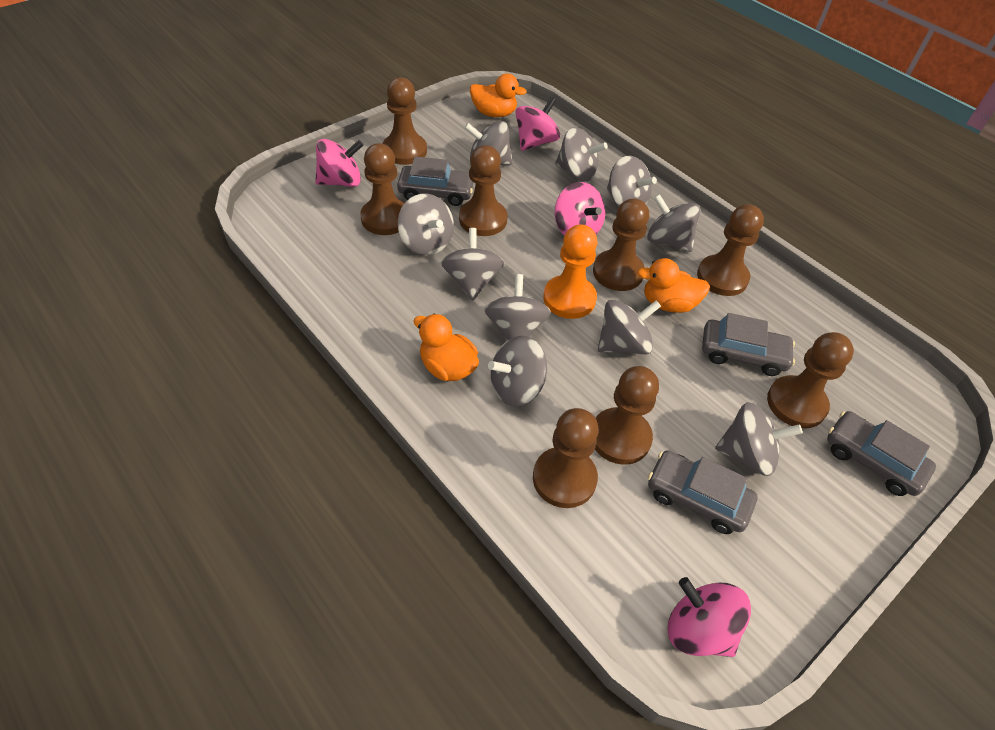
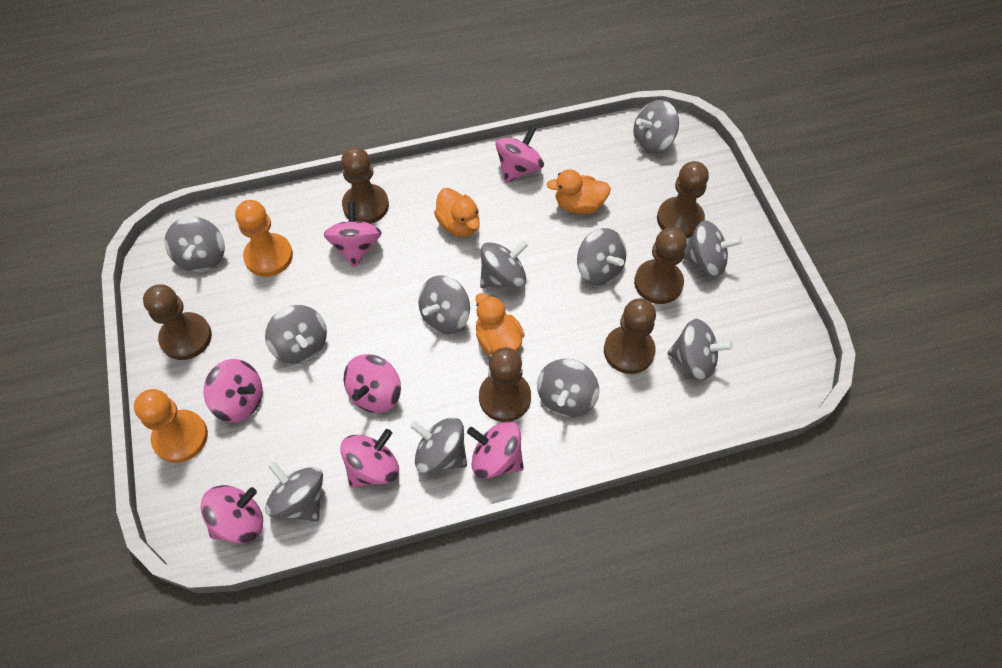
brown pawn: 8 -> 6
grey car: 4 -> 0
grey spinning top: 10 -> 11
orange pawn: 1 -> 2
pink spinning top: 4 -> 7

